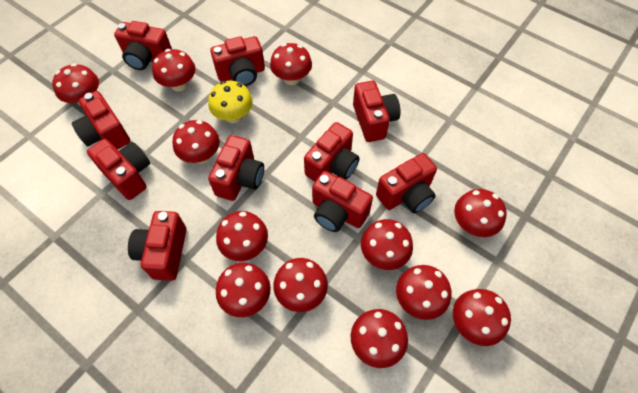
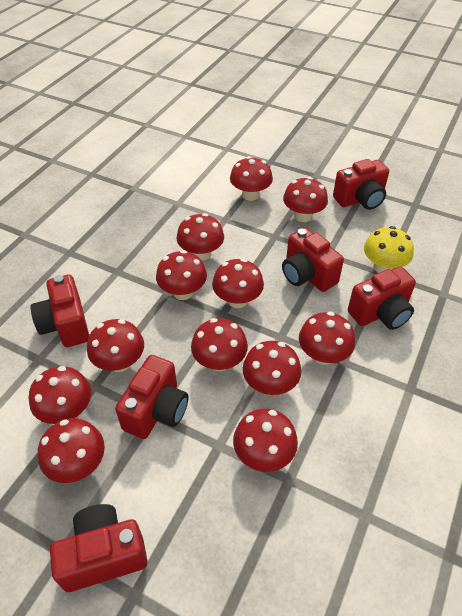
red camera: 10 -> 6

